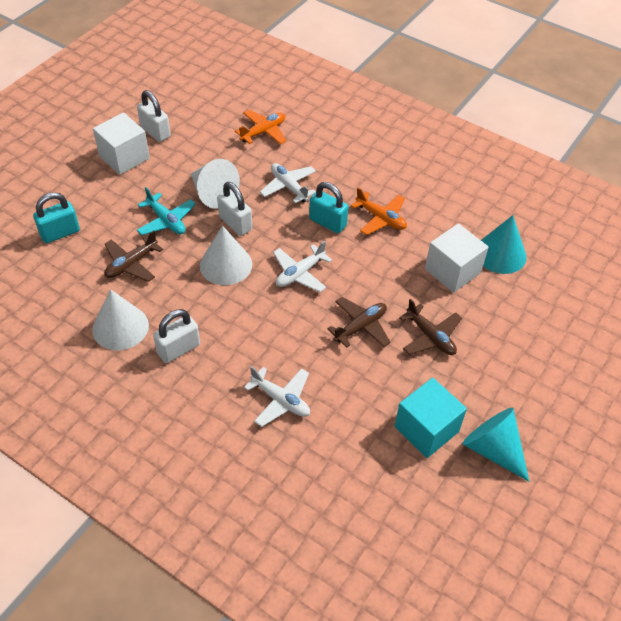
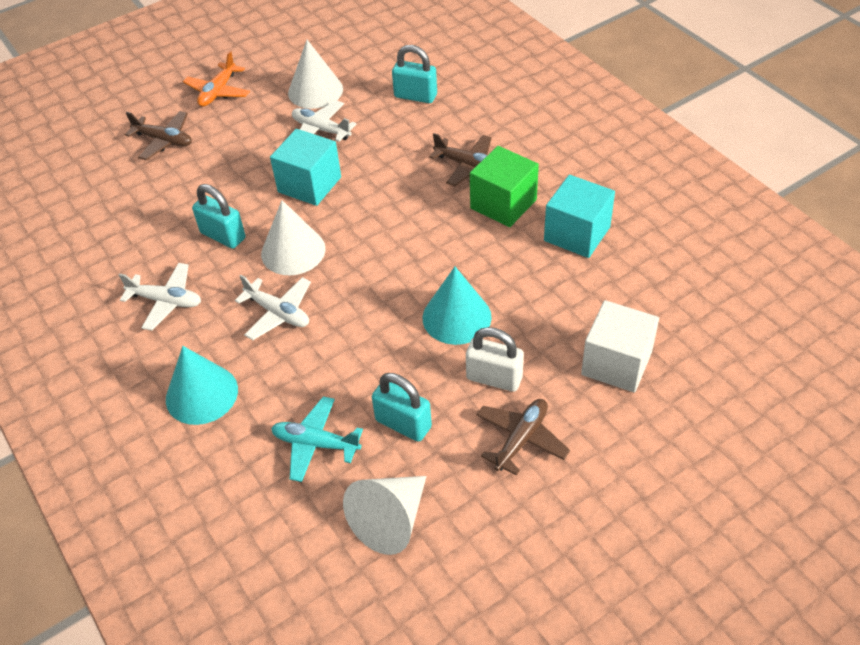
green cube: 0 -> 1
orange plane: 2 -> 1
turquoise cube: 1 -> 2
turquoise padlock: 2 -> 3
white cube: 2 -> 1
white padlock: 3 -> 1

